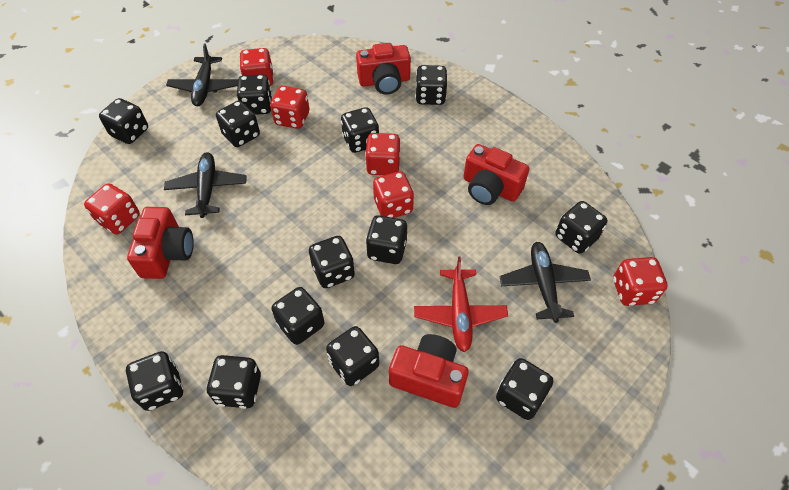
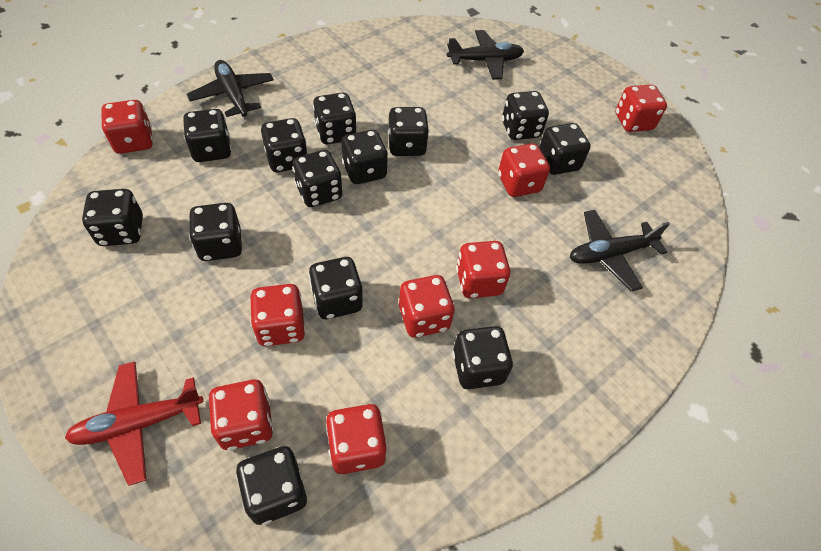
red camera: 4 -> 0
red dice: 6 -> 8

